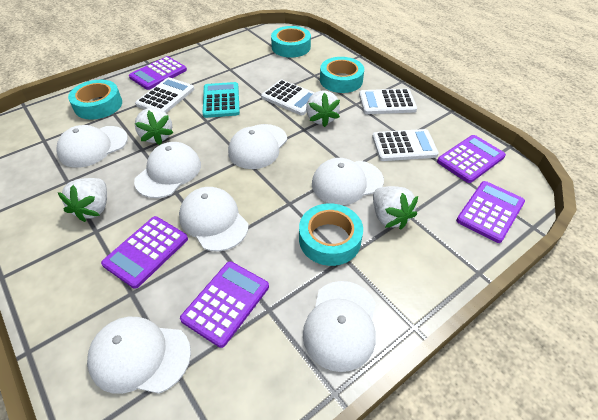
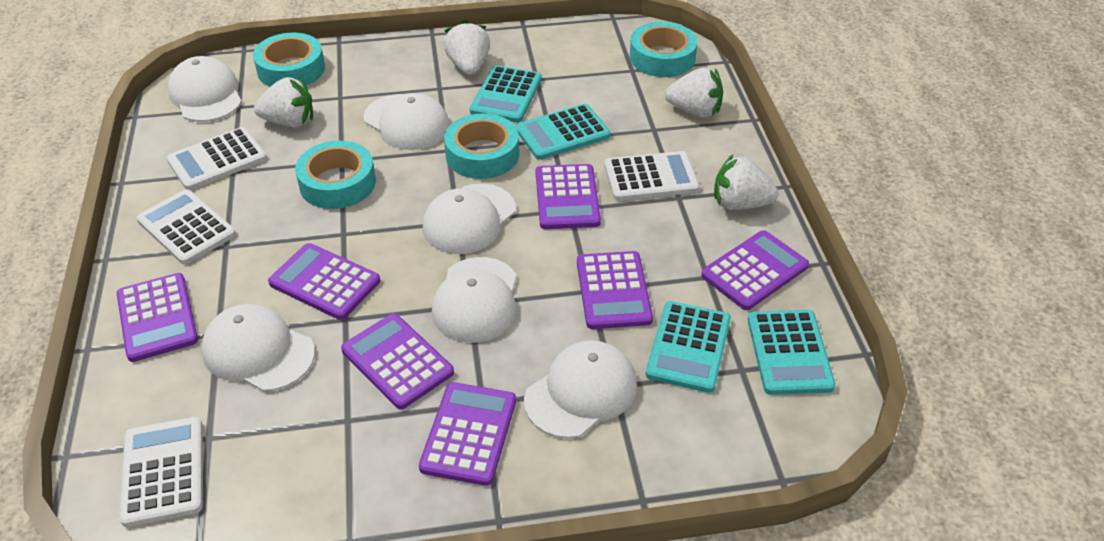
purple calculator: 5 -> 7
turquoise calculator: 1 -> 4
white cap: 7 -> 6

